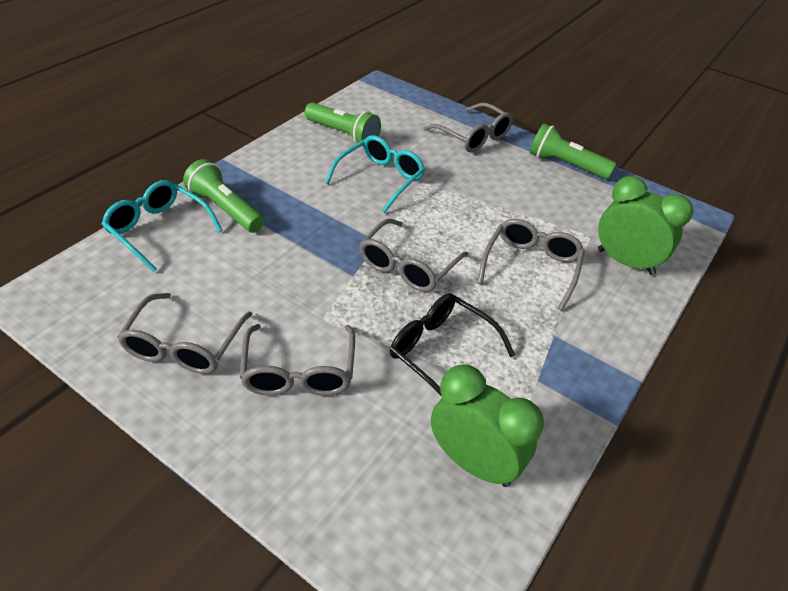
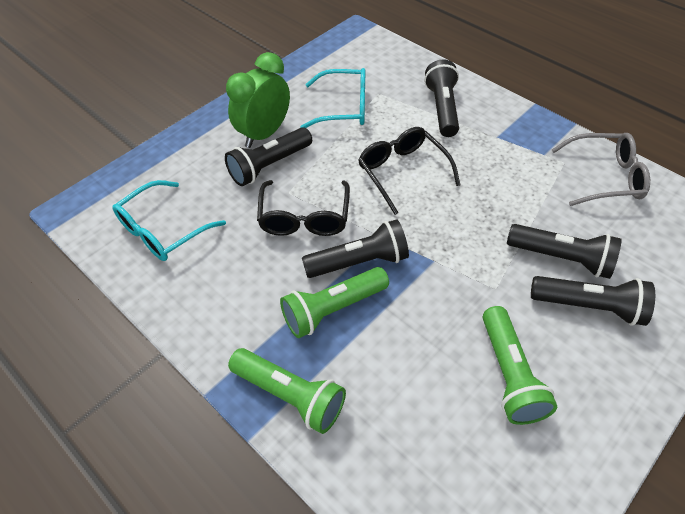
black flashlight: 0 -> 5
black glasses: 1 -> 2
green clock: 2 -> 1
grey glasses: 5 -> 1

